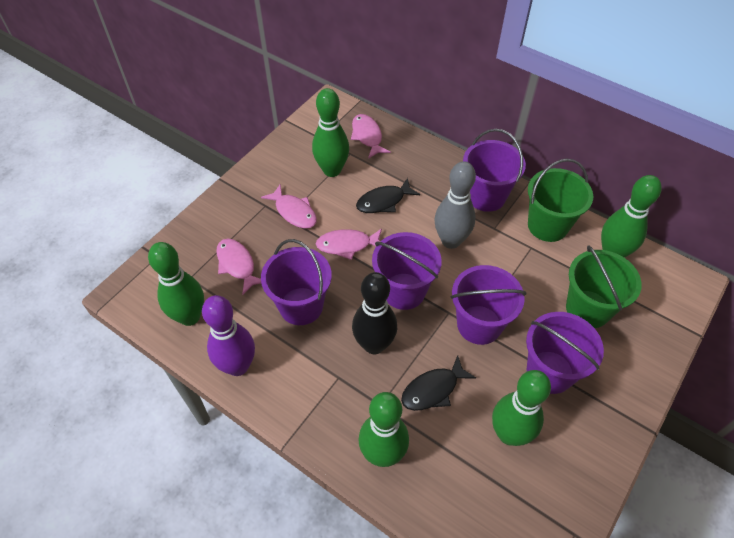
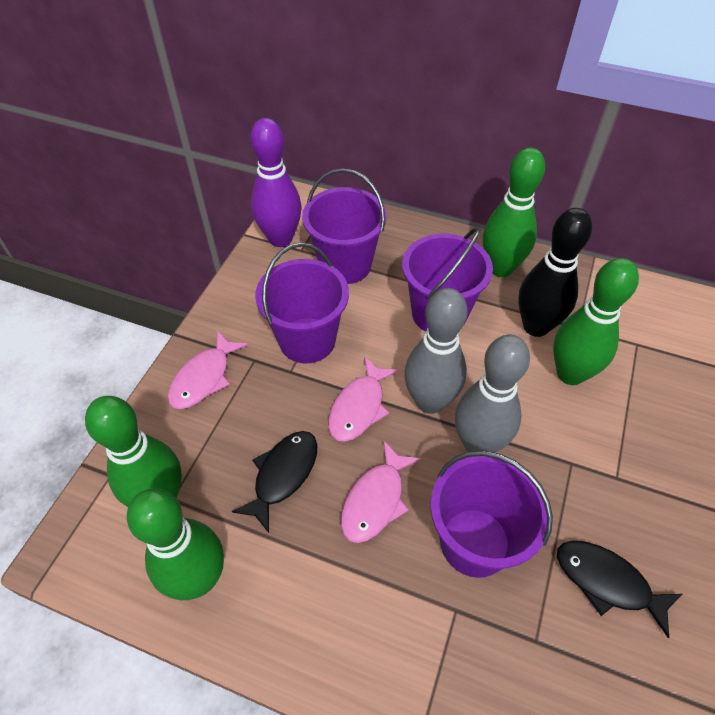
green bowling pin: 5 -> 4
green bucket: 2 -> 0
grey bowling pin: 1 -> 2
pink fish: 4 -> 3
purple bucket: 5 -> 4

